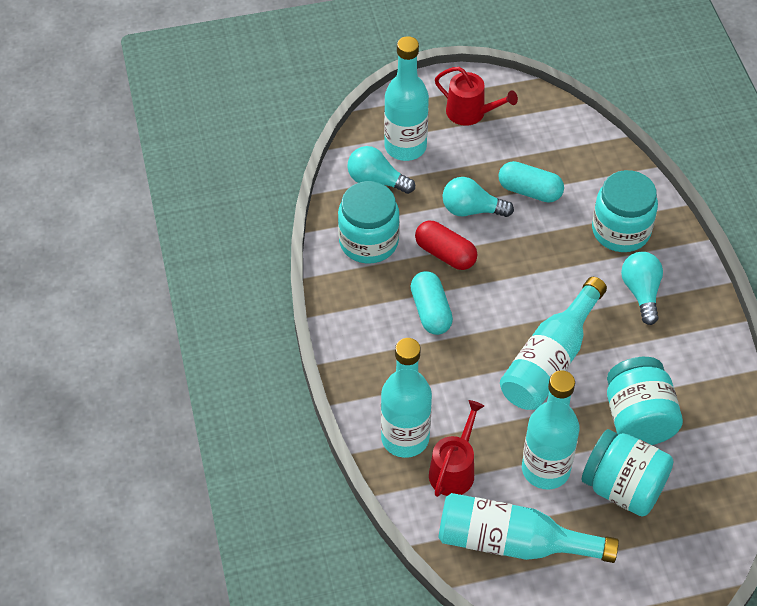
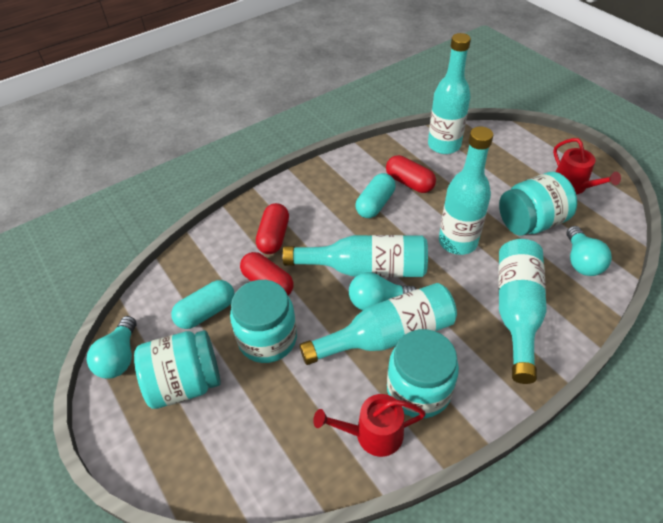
red capsule: 1 -> 3

